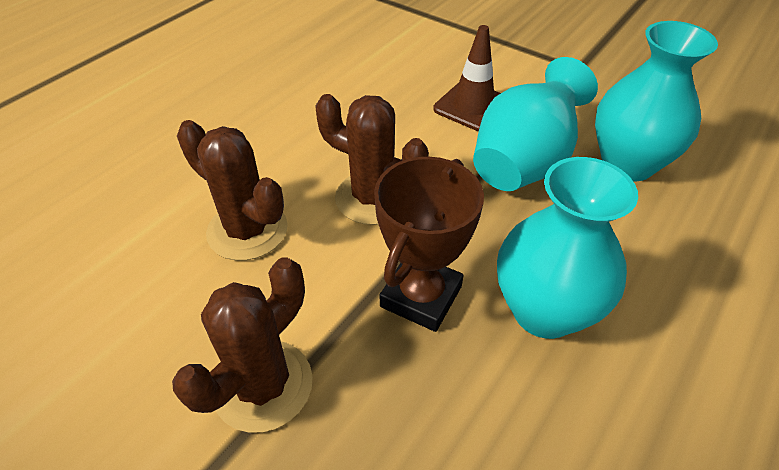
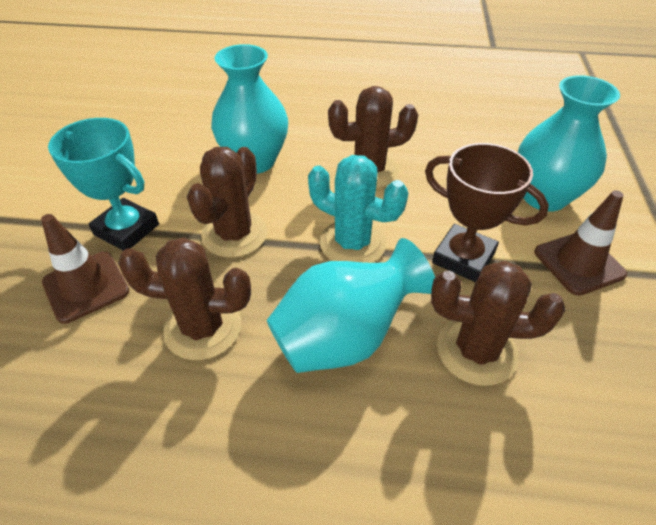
brown cactus: 3 -> 4
brown traffic cone: 1 -> 2
turquoise cactus: 0 -> 1
turquoise trophy: 0 -> 1

